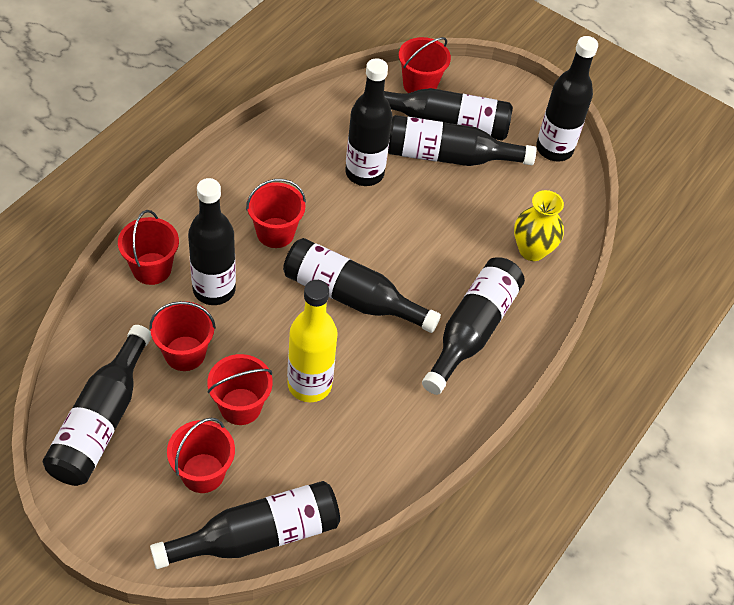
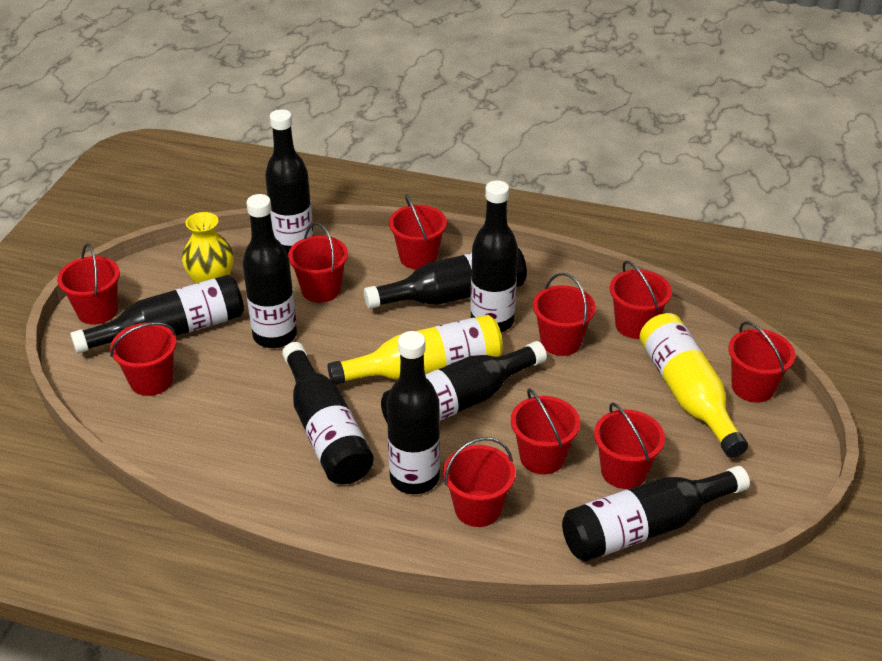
red bucket: 6 -> 10
yellow bottle: 1 -> 2

